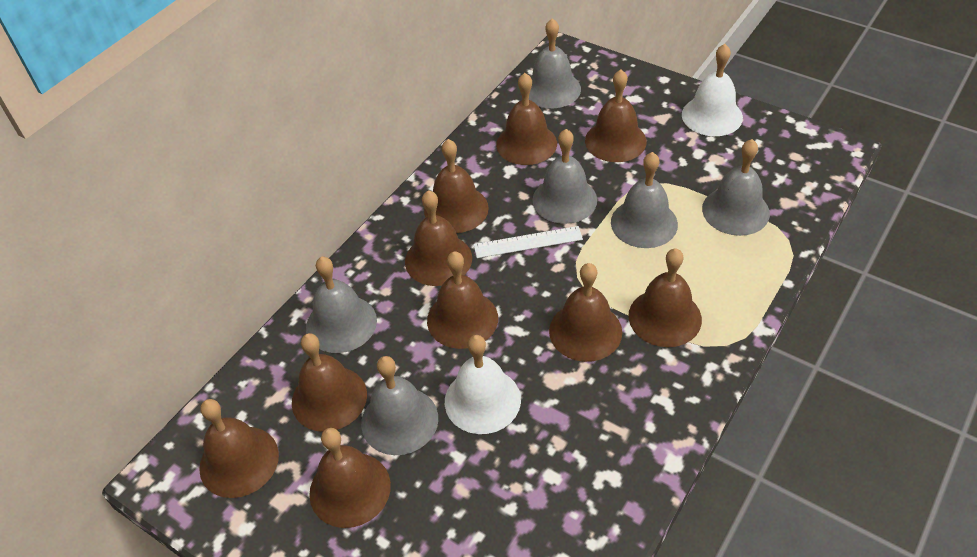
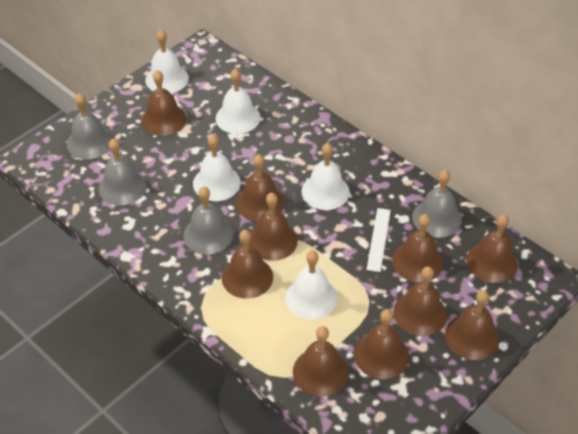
grey bell: 6 -> 4
white bell: 2 -> 5

